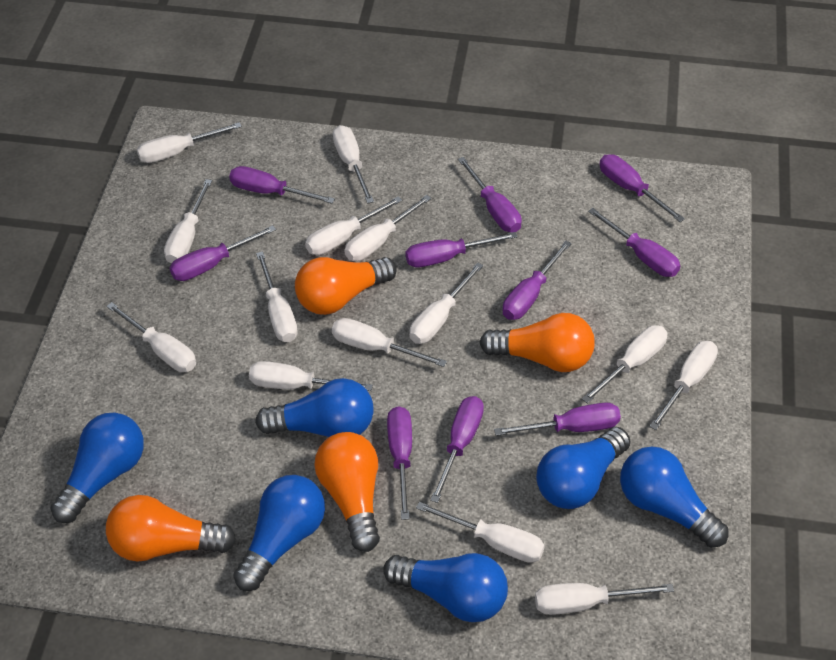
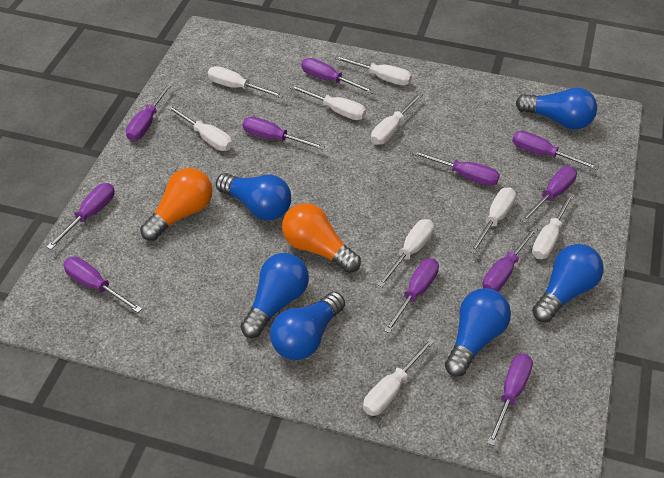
orange light bulb: 4 -> 2
purple screwdriver: 10 -> 11
white screwdriver: 14 -> 9

